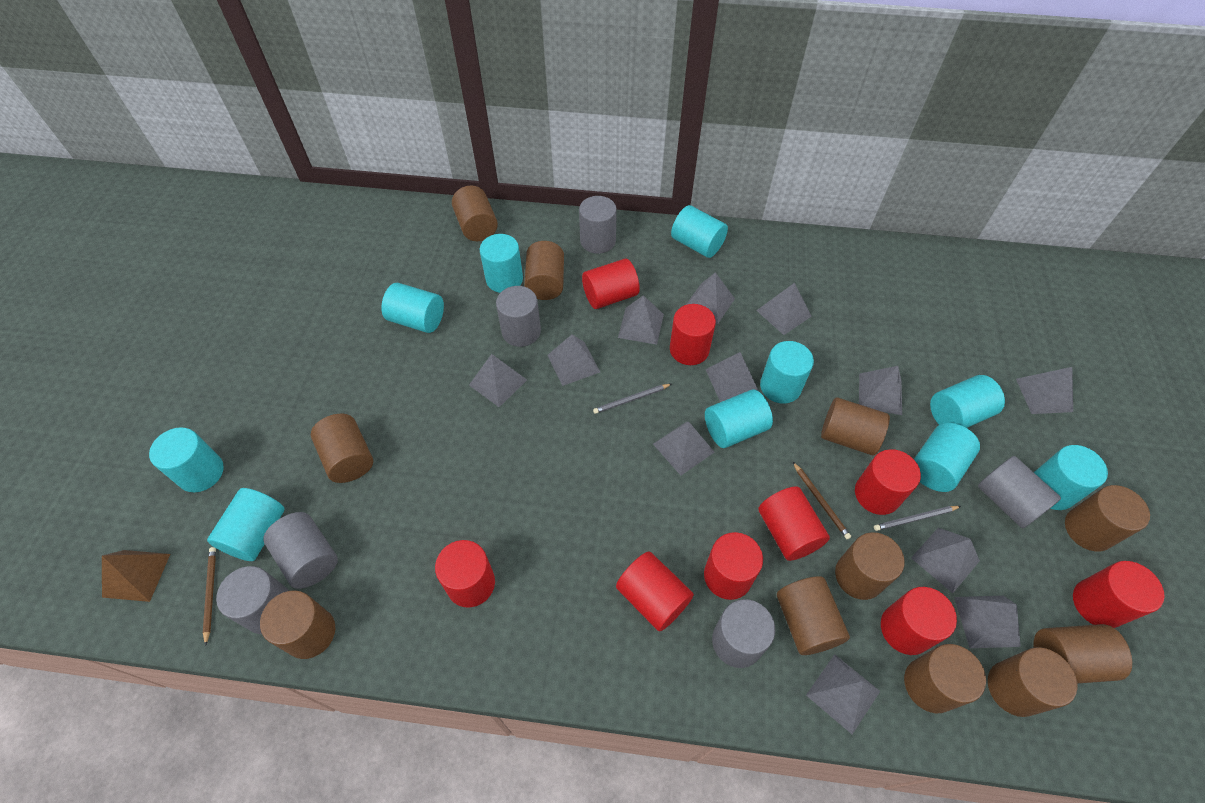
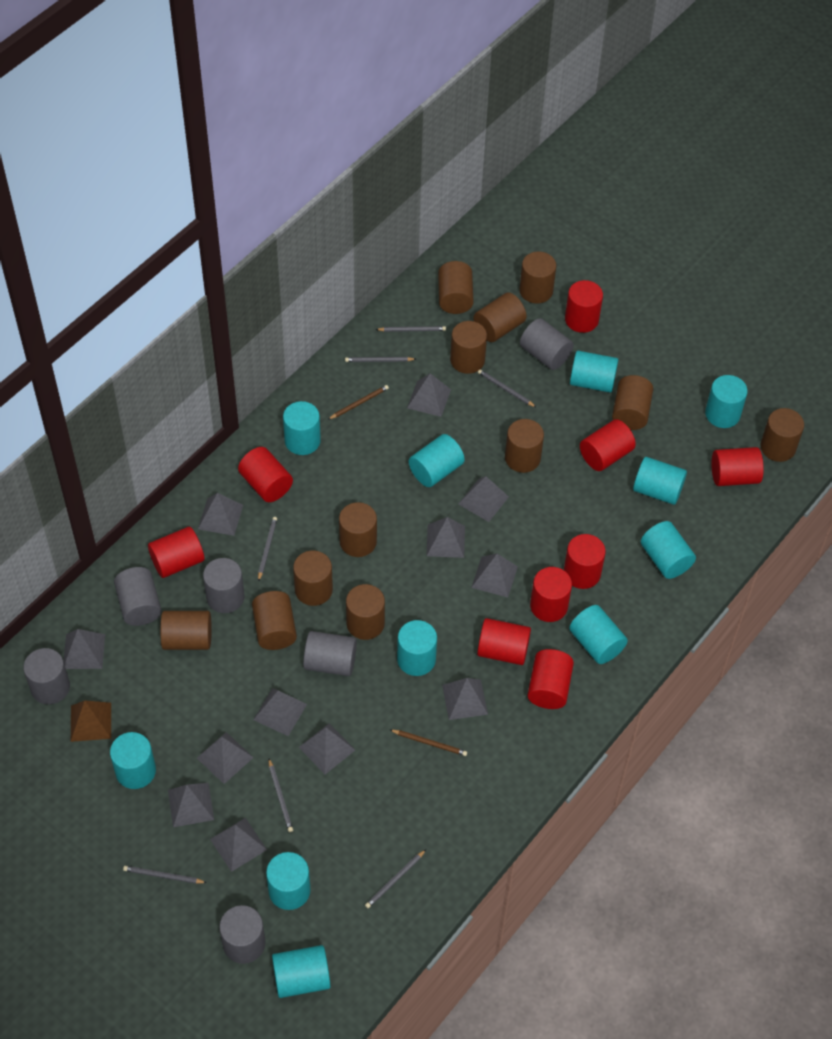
brown cylinder: 11 -> 12
grey pencil: 2 -> 7
turquoise cylinder: 10 -> 11

